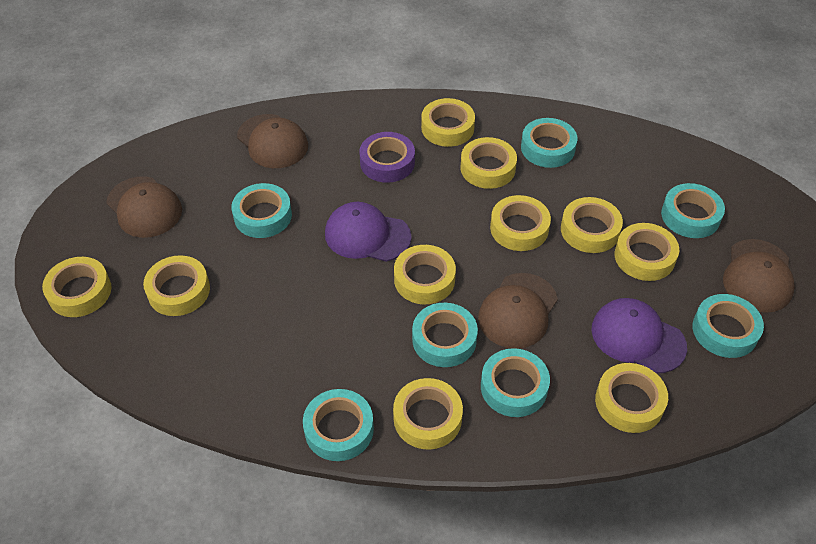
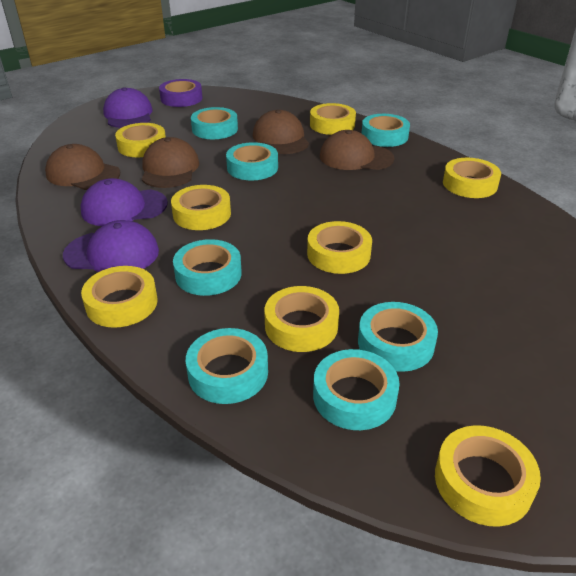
purple cap: 2 -> 3
yellow tape: 10 -> 8

